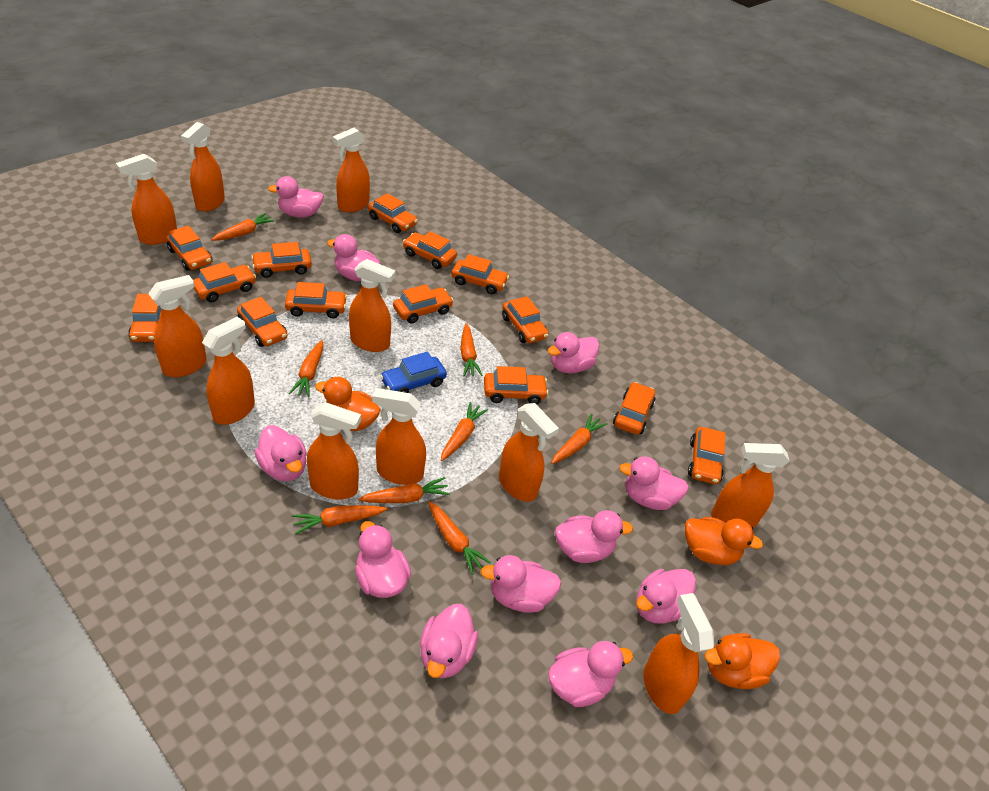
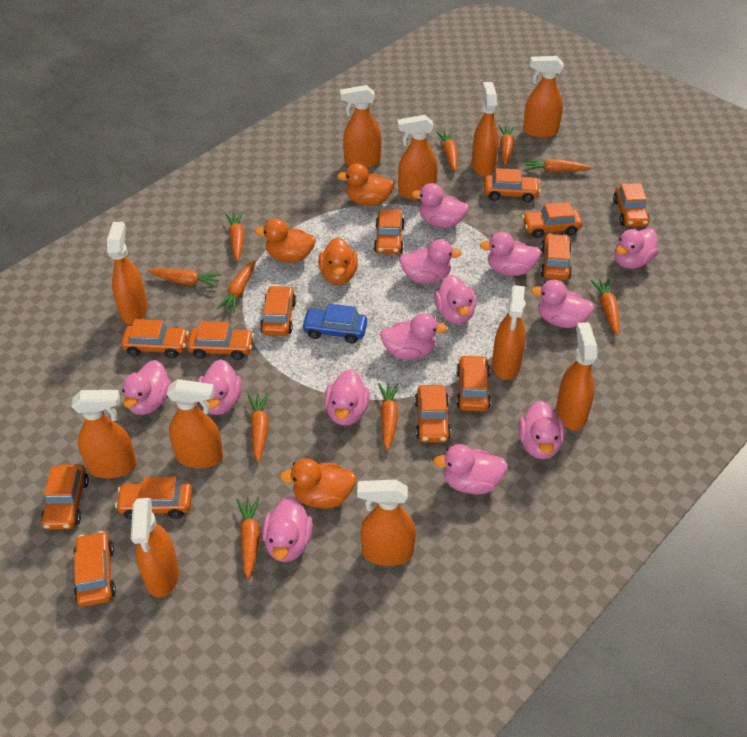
orange car: 14 -> 13
orange carrot: 8 -> 10
orange duck: 3 -> 4
pink duck: 11 -> 13

